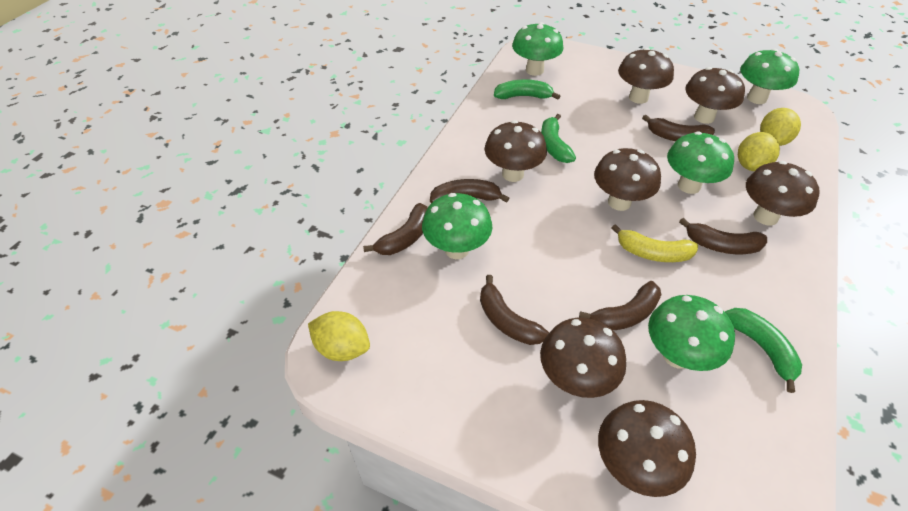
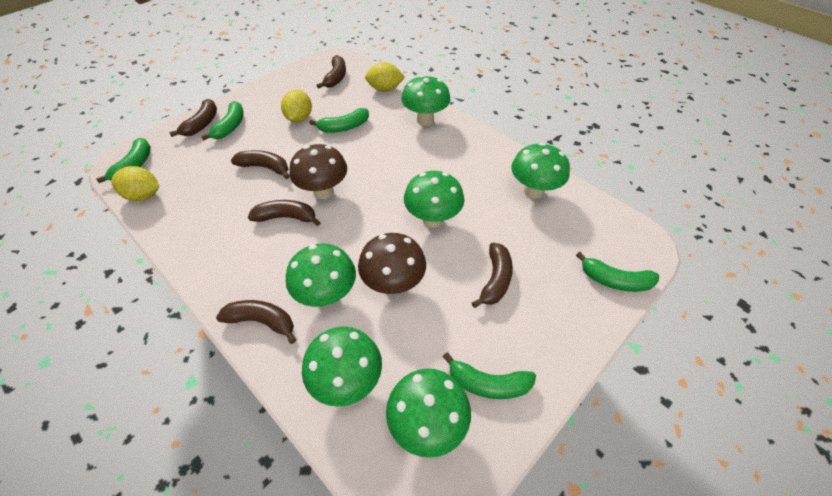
brown mushroom: 7 -> 2
green banana: 3 -> 5
green mushroom: 5 -> 6
yellow banana: 1 -> 0

